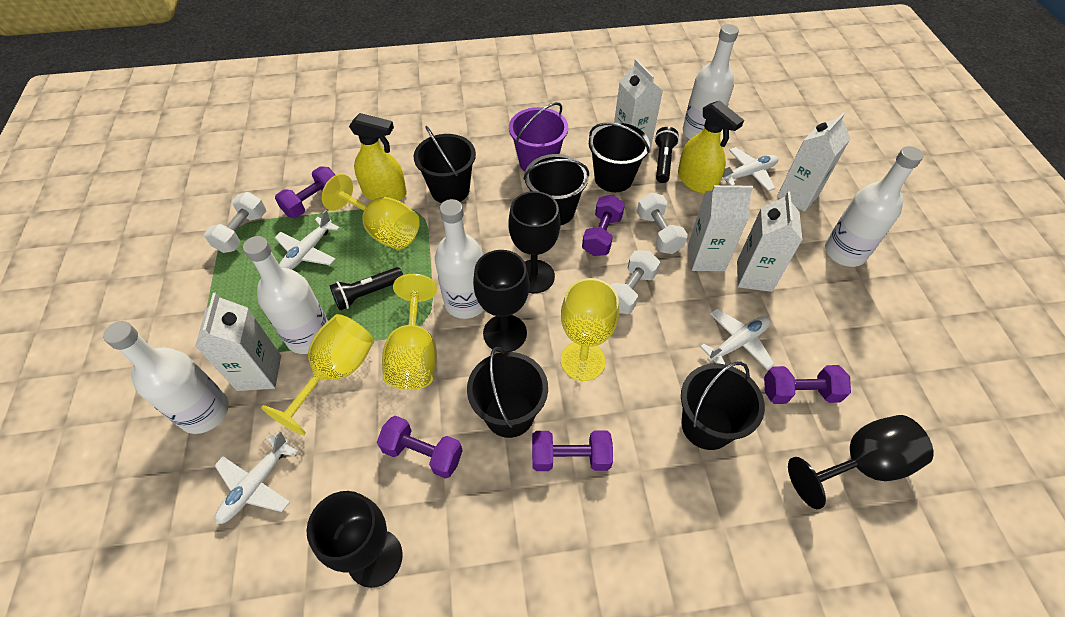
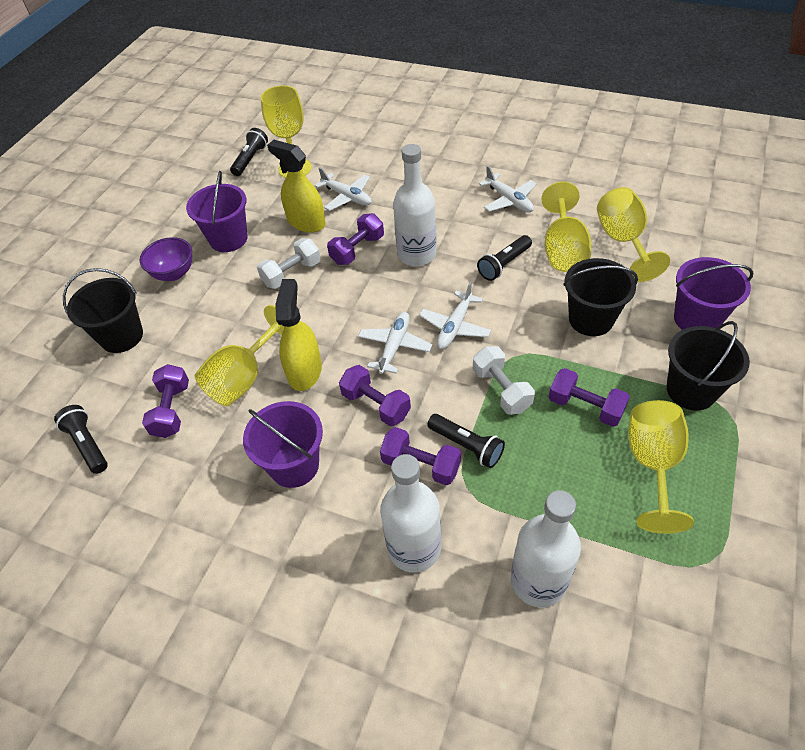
black bucket: 5 -> 3
black flashlight: 2 -> 4
black goblet: 4 -> 0
purple bowl: 0 -> 1
purple bucket: 1 -> 3
white bottle: 5 -> 3
white carton: 5 -> 0
white dumbbell: 3 -> 2
yellow goblet: 4 -> 5

